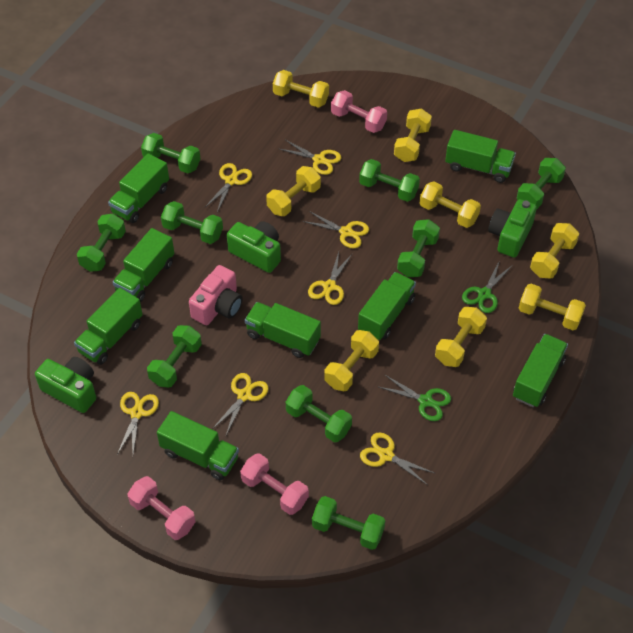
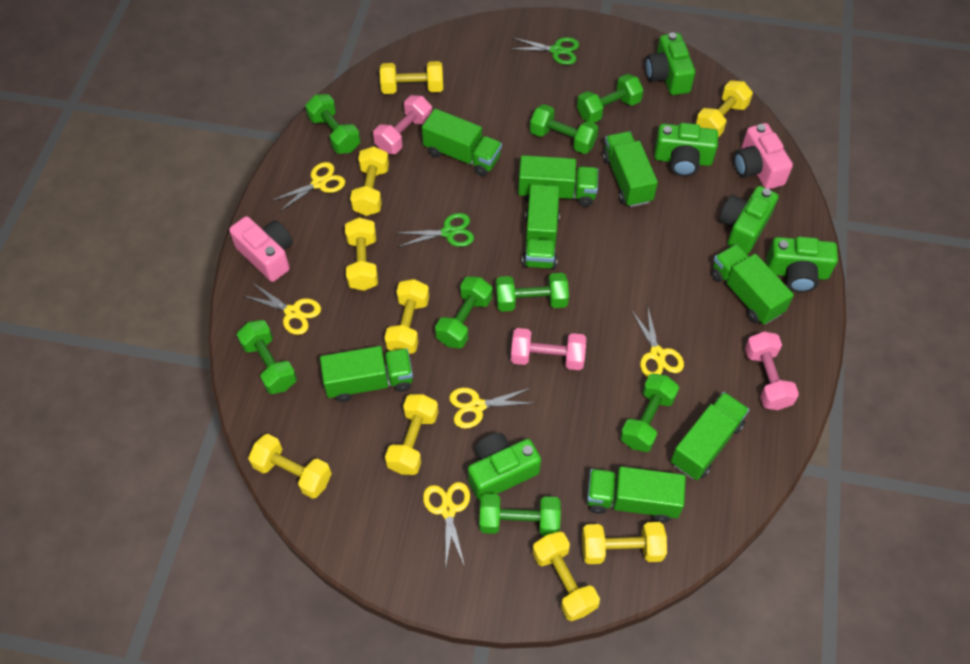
green camera: 3 -> 5
green dumbbell: 9 -> 8
pink camera: 1 -> 2
yellow dumbbell: 8 -> 9
yellow scissors: 7 -> 5

